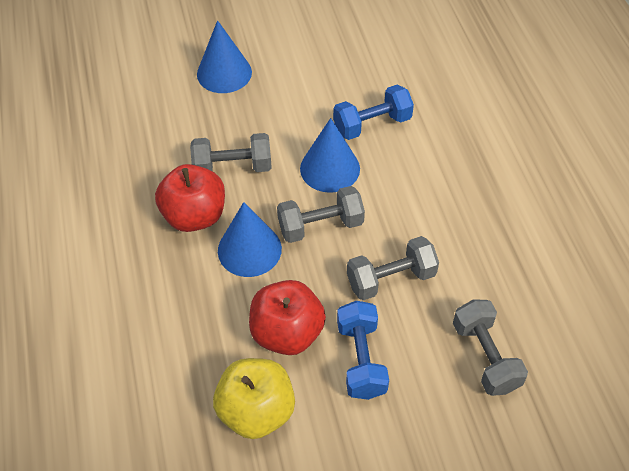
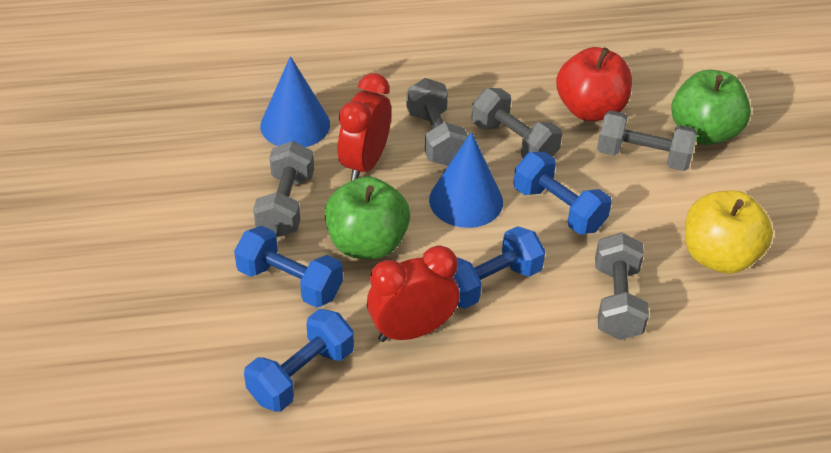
blue cone: 3 -> 2
blue dumbbell: 2 -> 4
green apple: 0 -> 2
grey dumbbell: 4 -> 5
red apple: 2 -> 1
red clock: 0 -> 2

